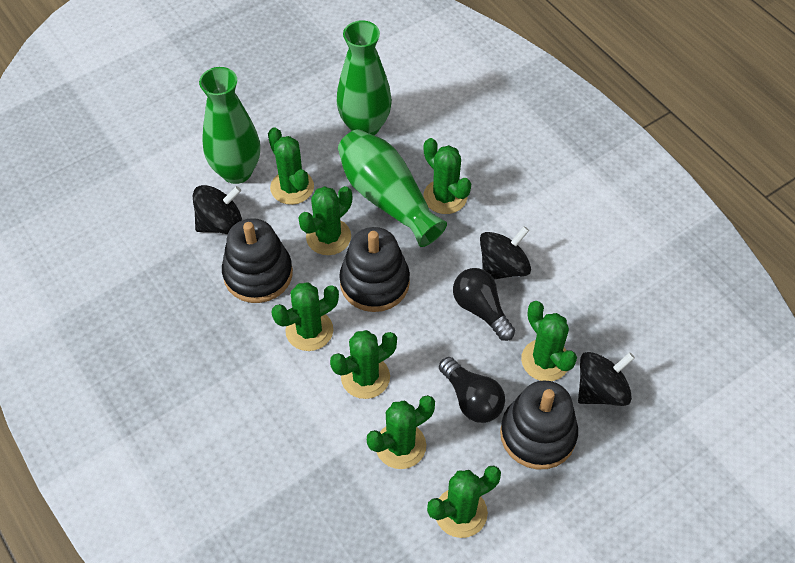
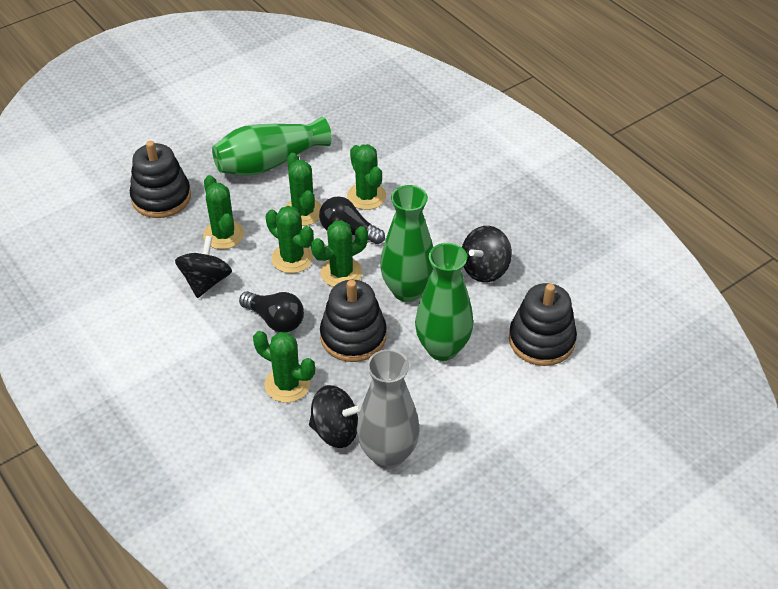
green cactus: 8 -> 6
grey vase: 0 -> 1

